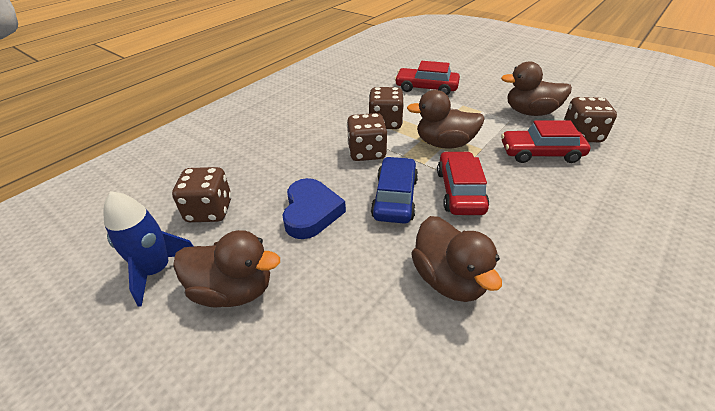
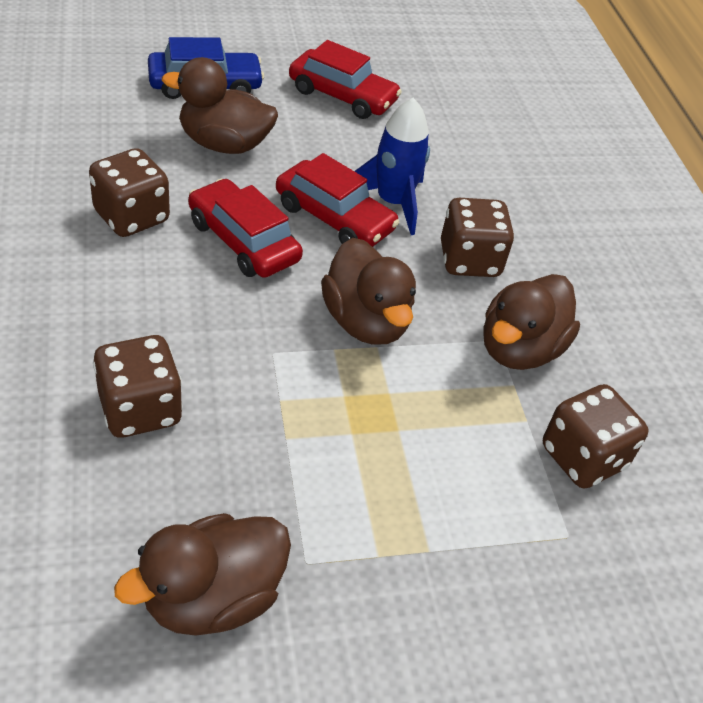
blue heart: 1 -> 0

